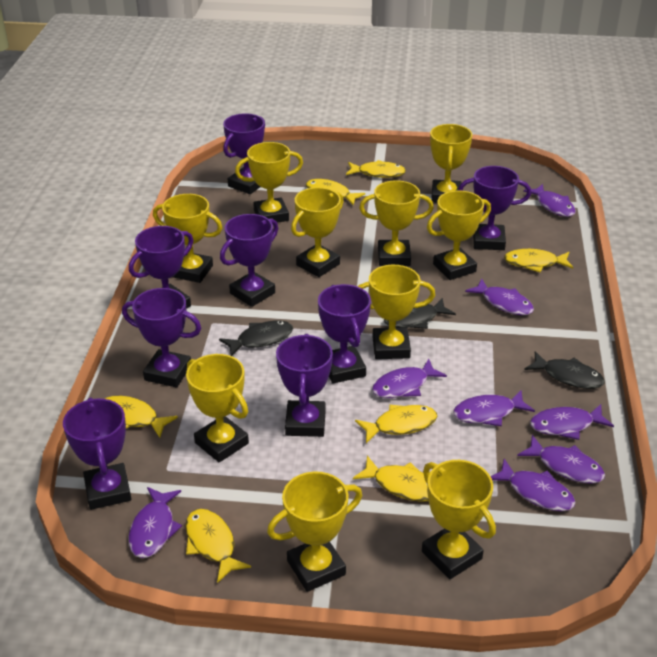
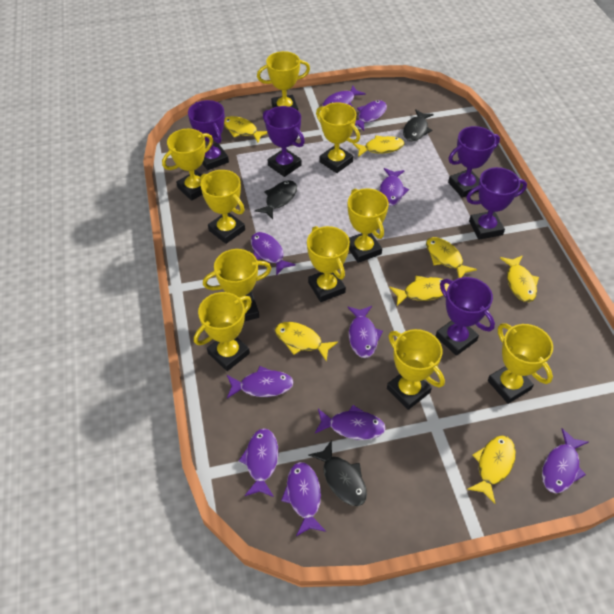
purple fish: 8 -> 10
purple trophy: 8 -> 5

